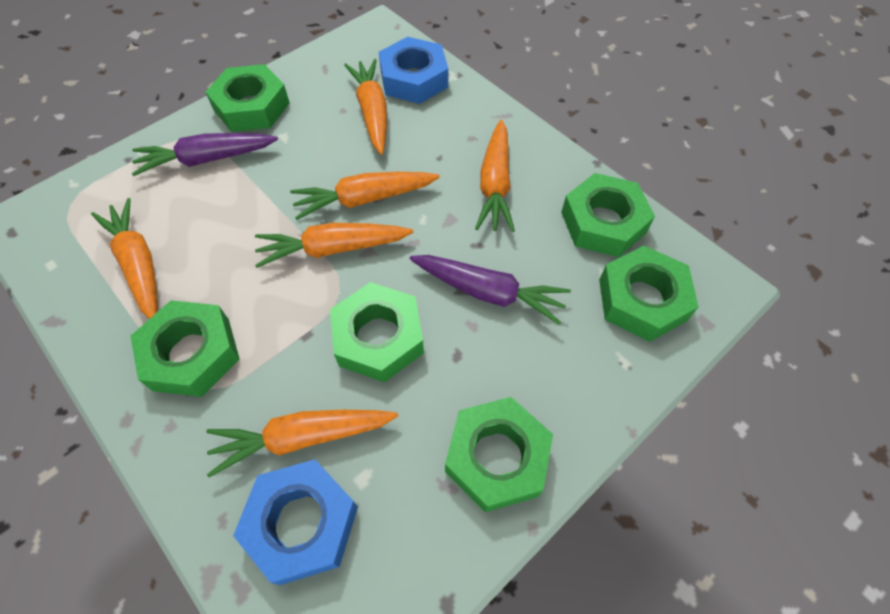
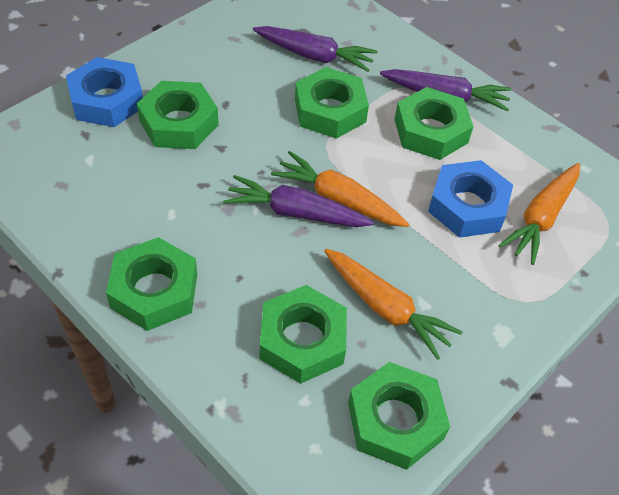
orange carrot: 6 -> 3
purple carrot: 2 -> 3

